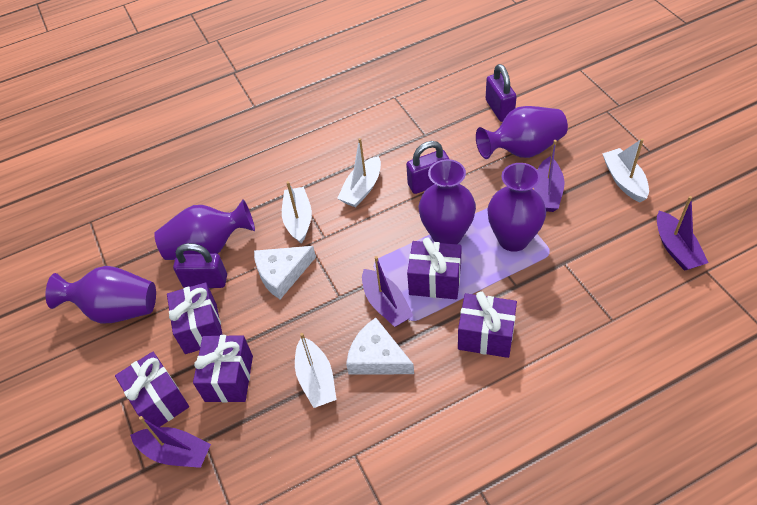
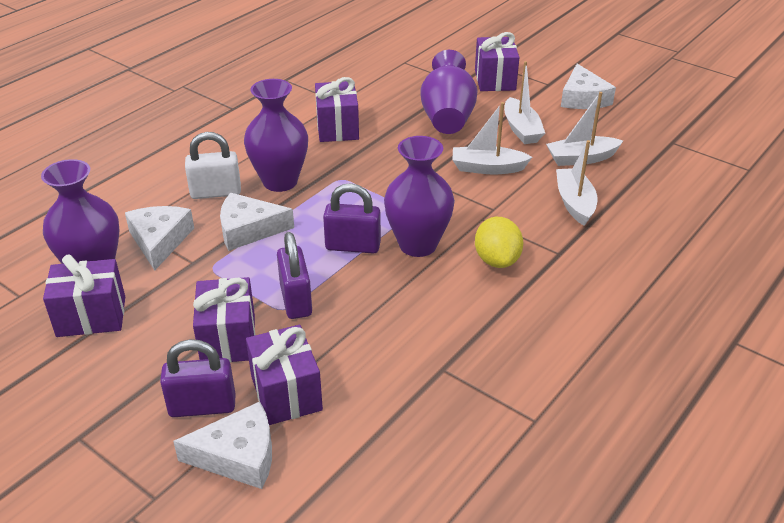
purple boat: 4 -> 0
purple vase: 5 -> 4
white cheese: 2 -> 4
white padlock: 0 -> 1
yellow lemon: 0 -> 1

